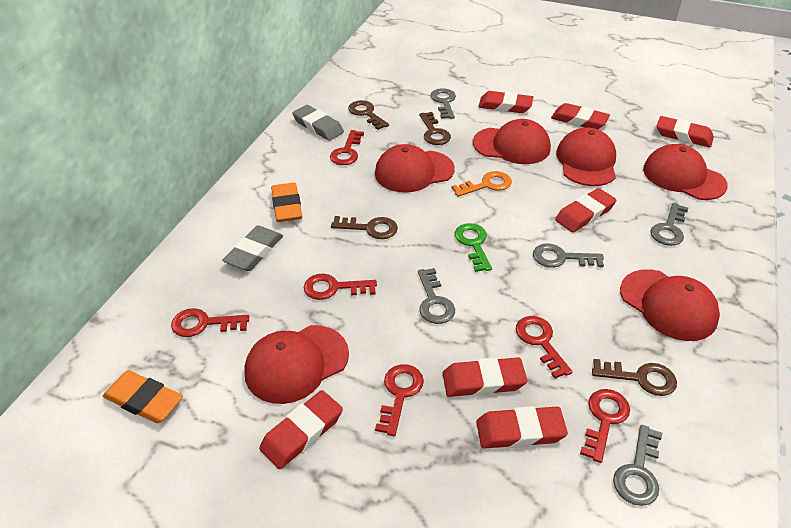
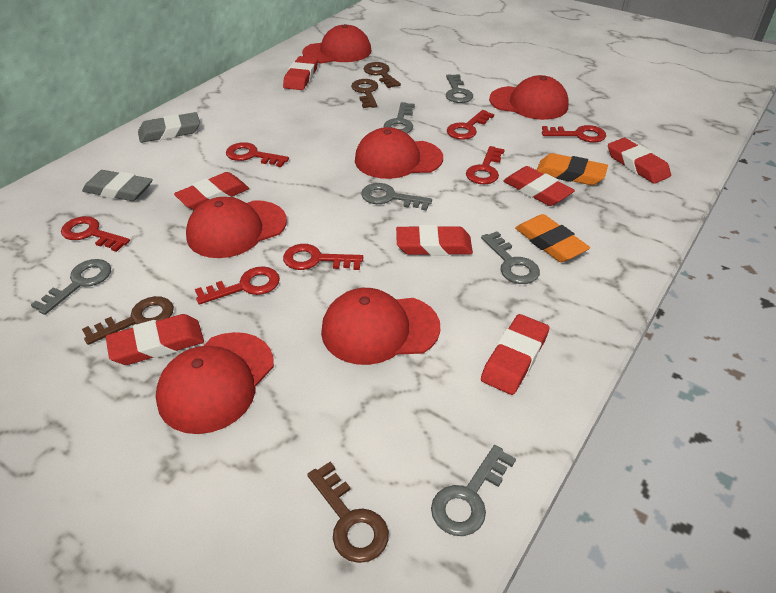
green key: 1 -> 0
grey key: 5 -> 6
orange key: 1 -> 0
red key: 6 -> 7

